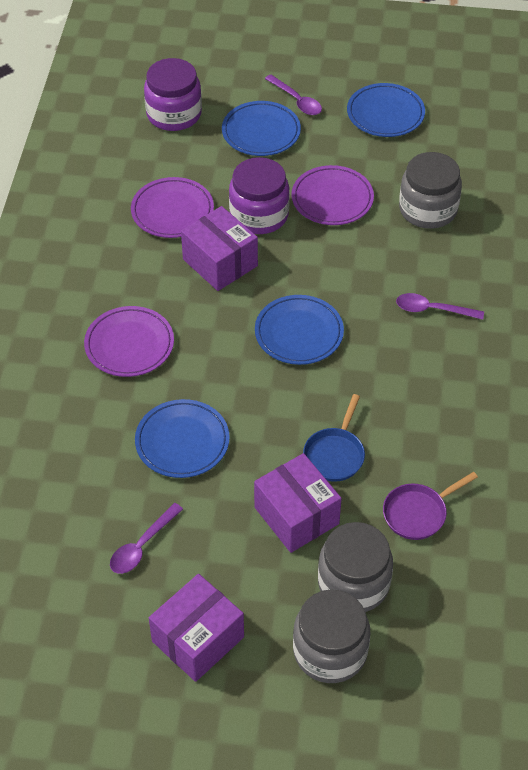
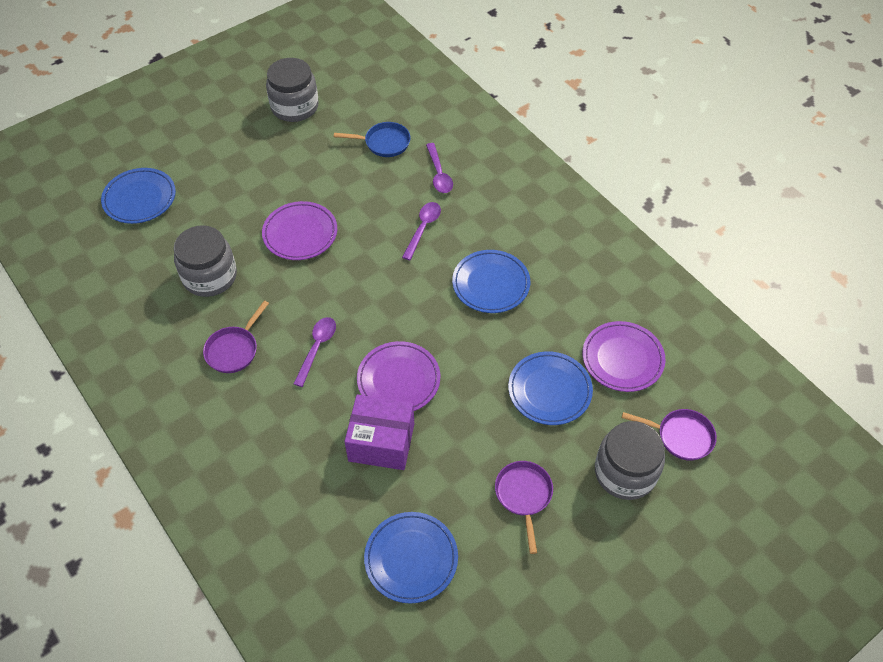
purple box: 3 -> 1
purple jar: 2 -> 0
purple pan: 1 -> 3

